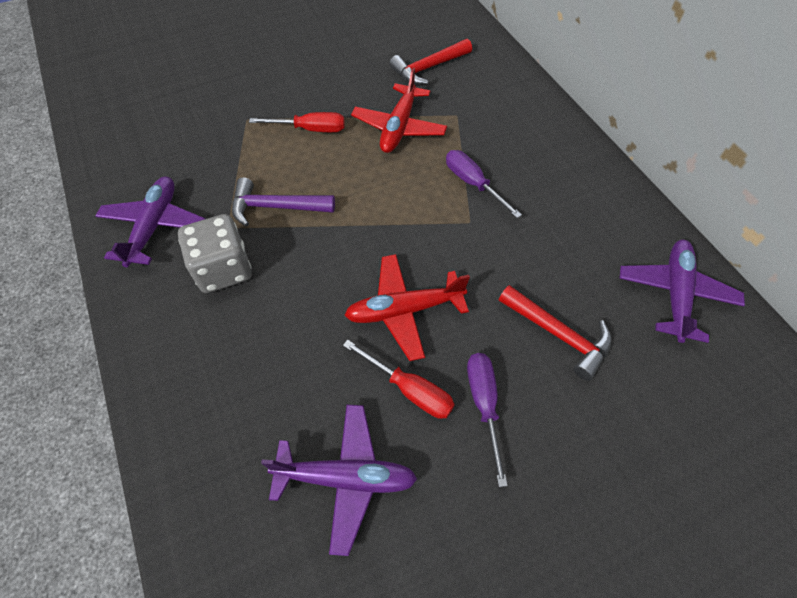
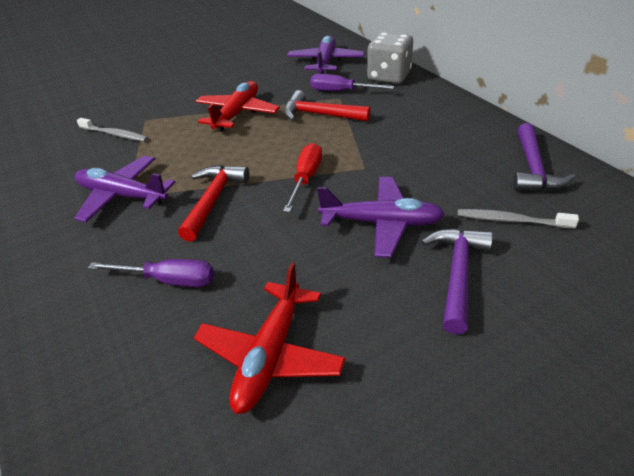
grey toothbrush: 0 -> 2
purple hammer: 1 -> 2
red screwdriver: 2 -> 1

